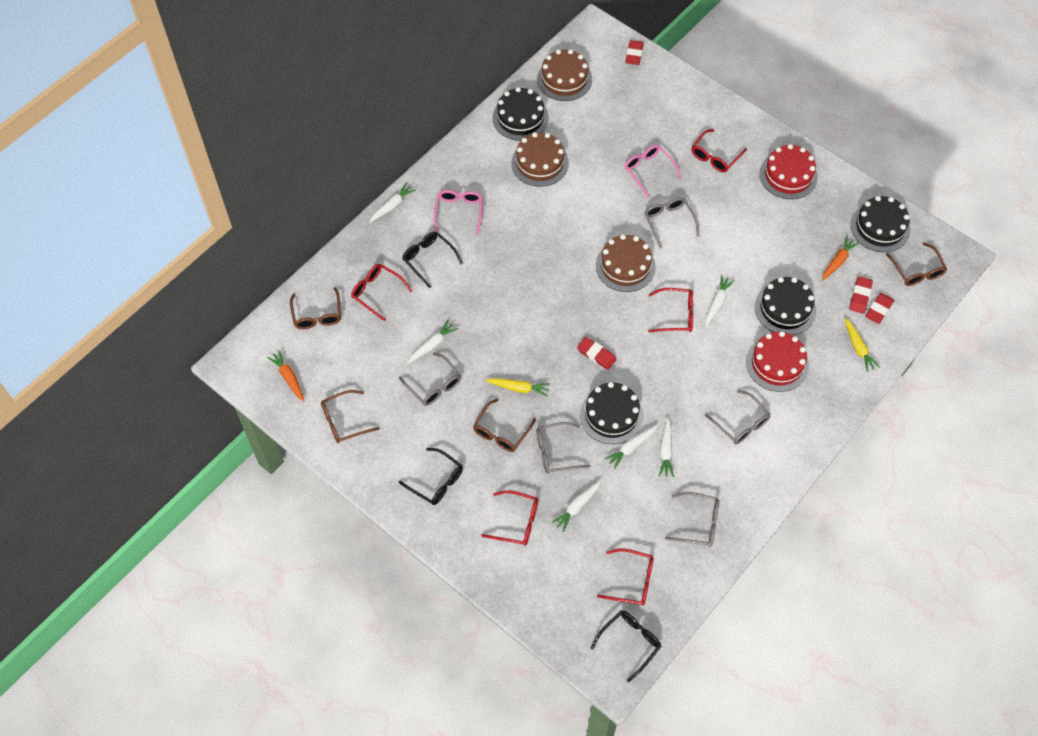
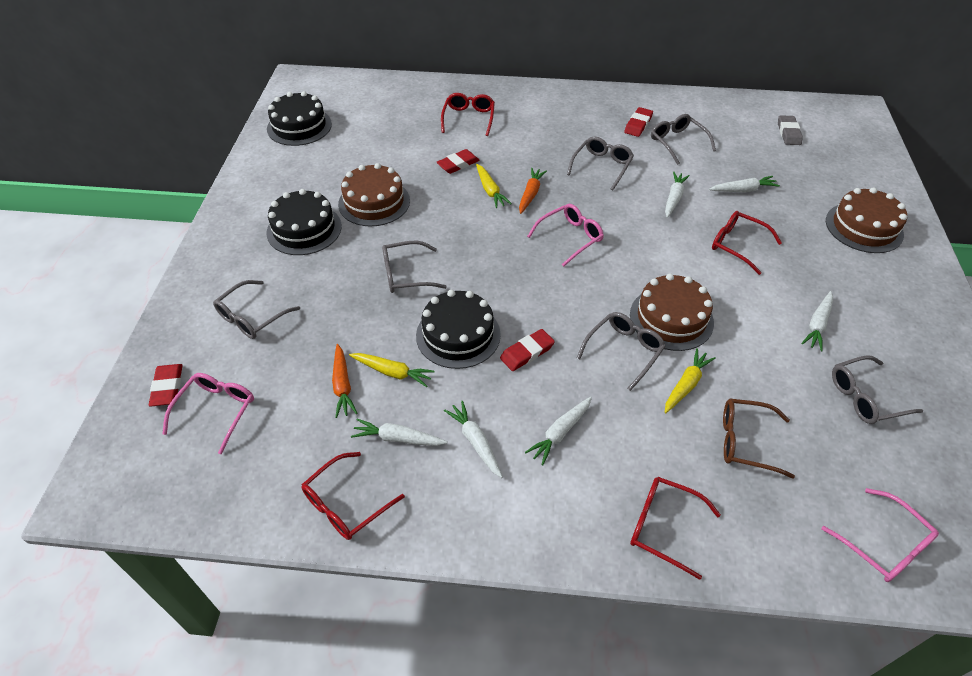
black cake: 4 -> 3
black glasses: 3 -> 0
brown glasses: 4 -> 1
grey eraser: 0 -> 1
grey glasses: 5 -> 6
pink glasses: 2 -> 3
red cake: 2 -> 0
red glasses: 5 -> 4
yellow carrot: 2 -> 3

